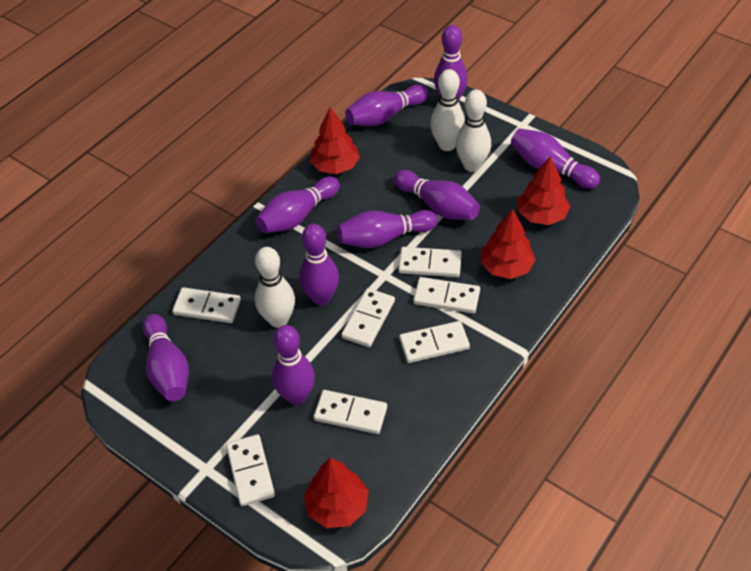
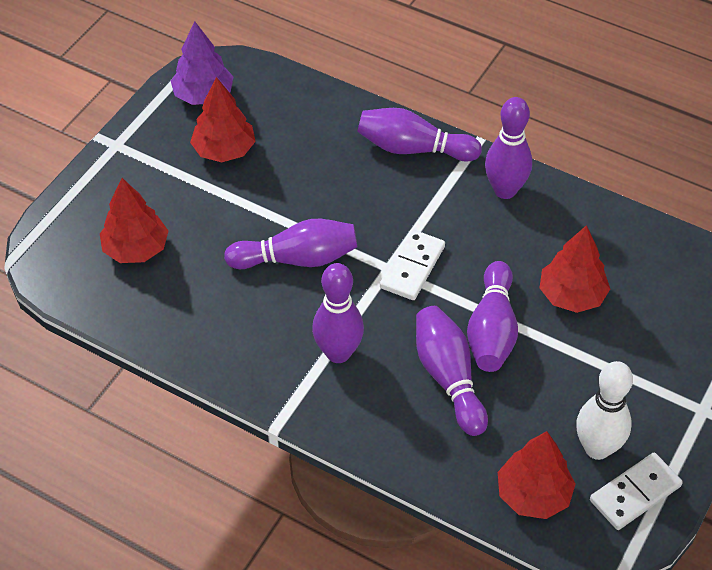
purple bowling pin: 9 -> 6
purple tree: 0 -> 1
white bowling pin: 3 -> 1
white domino: 7 -> 2

